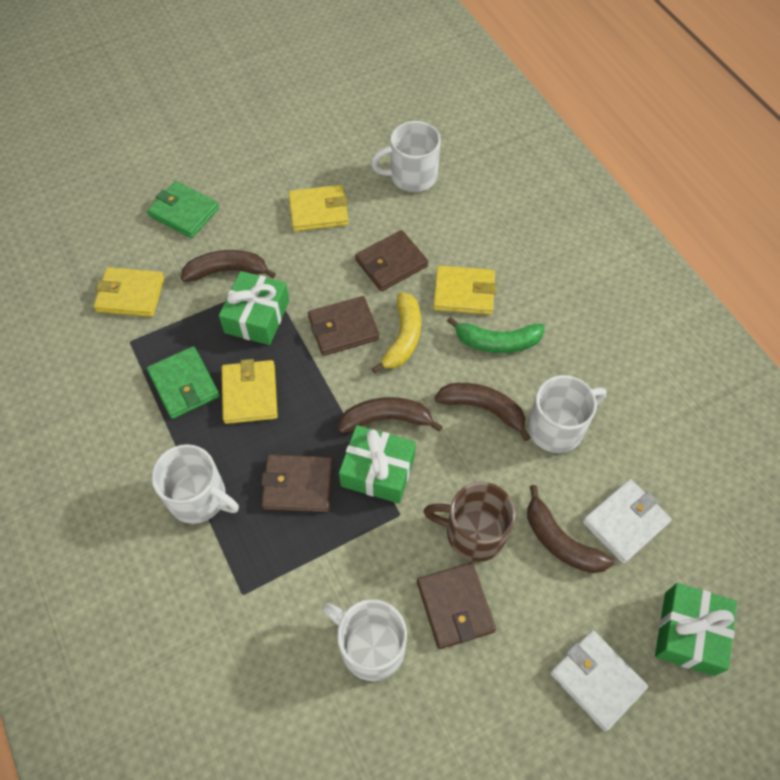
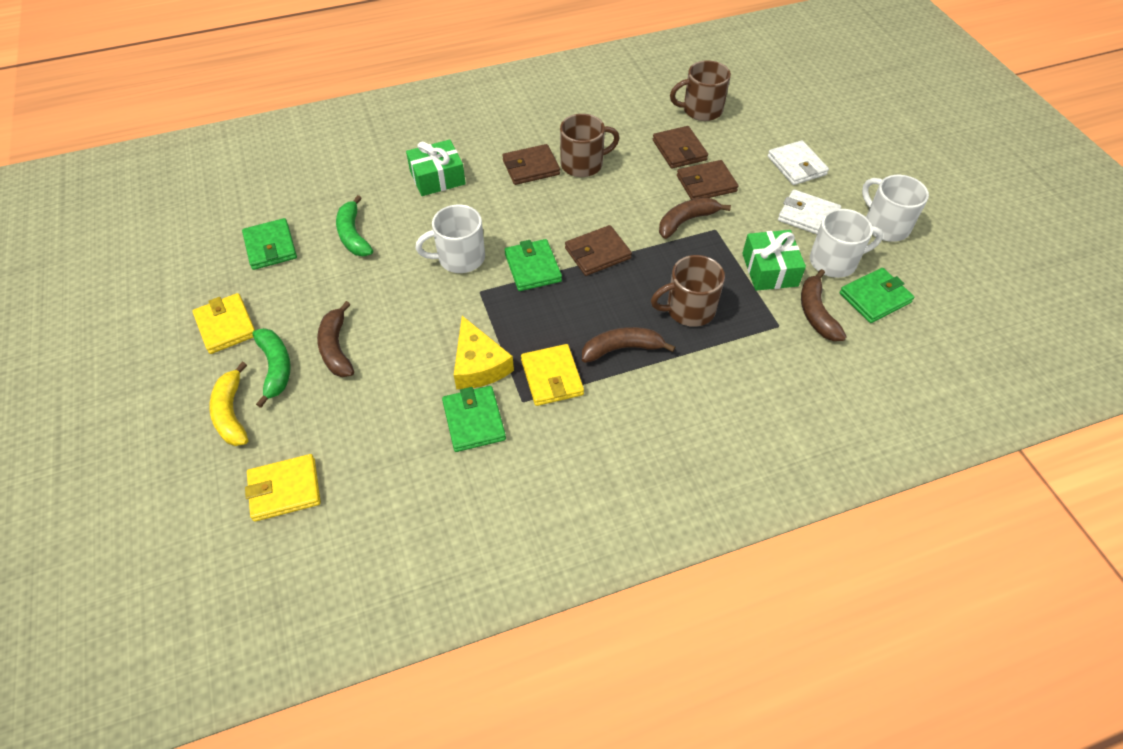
brown mug: 1 -> 3
green banana: 1 -> 2
green gift: 3 -> 2
green wallet: 2 -> 4
white mug: 4 -> 3
yellow cheese: 0 -> 1
yellow wallet: 4 -> 3

